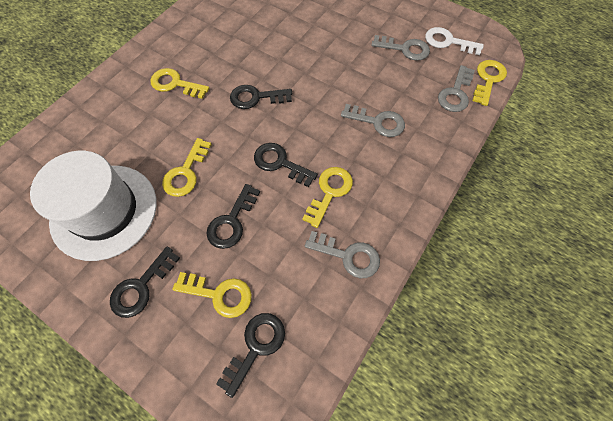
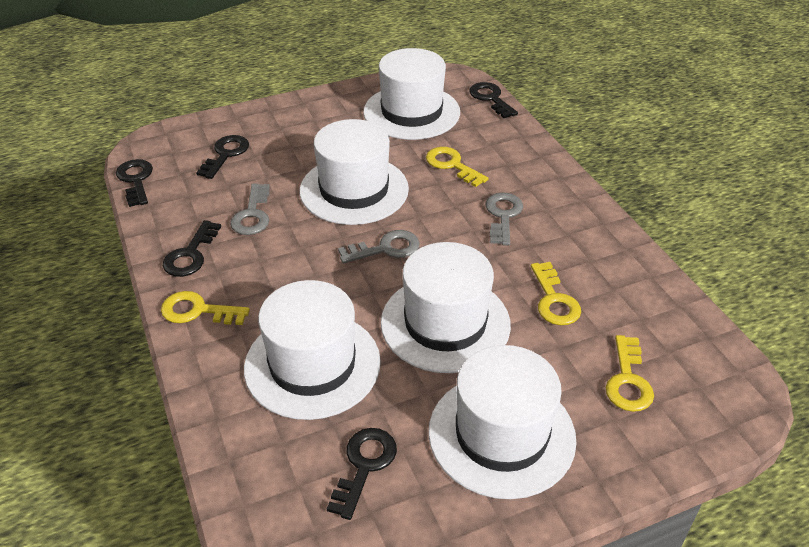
grey key: 4 -> 3
white hat: 1 -> 5
white key: 1 -> 0
yellow key: 5 -> 4

